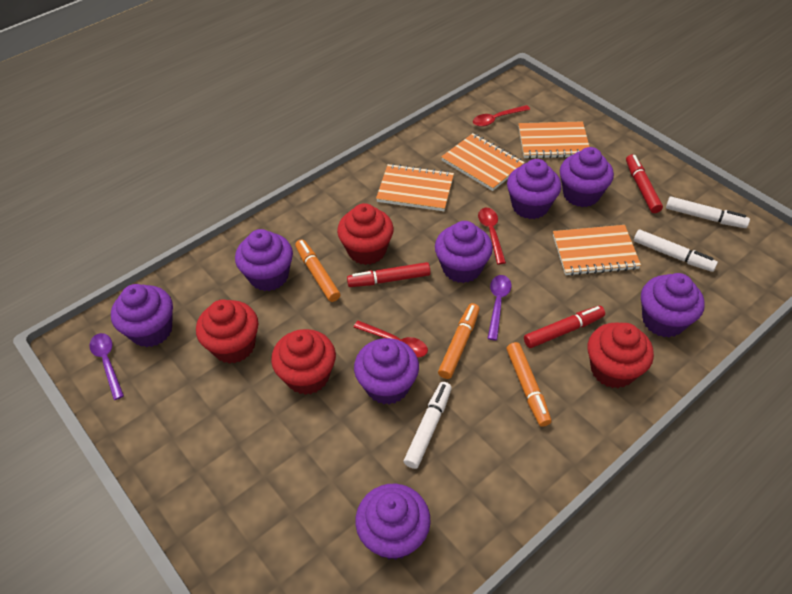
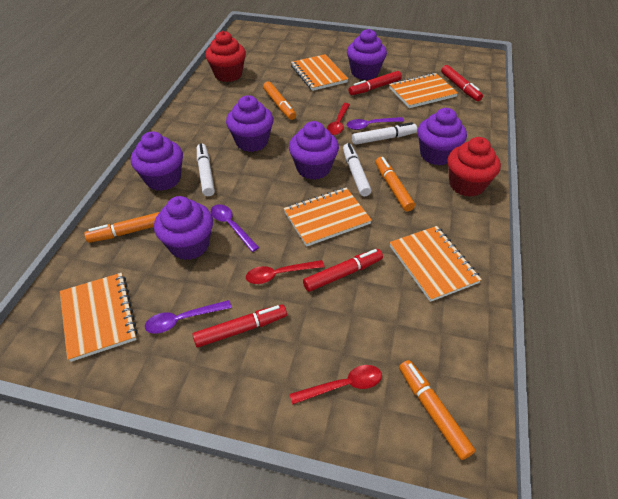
orange marker: 3 -> 4
orange notebook: 4 -> 5
purple cupcake: 8 -> 6
purple spoon: 2 -> 3
red cupcake: 4 -> 2
red marker: 3 -> 4

